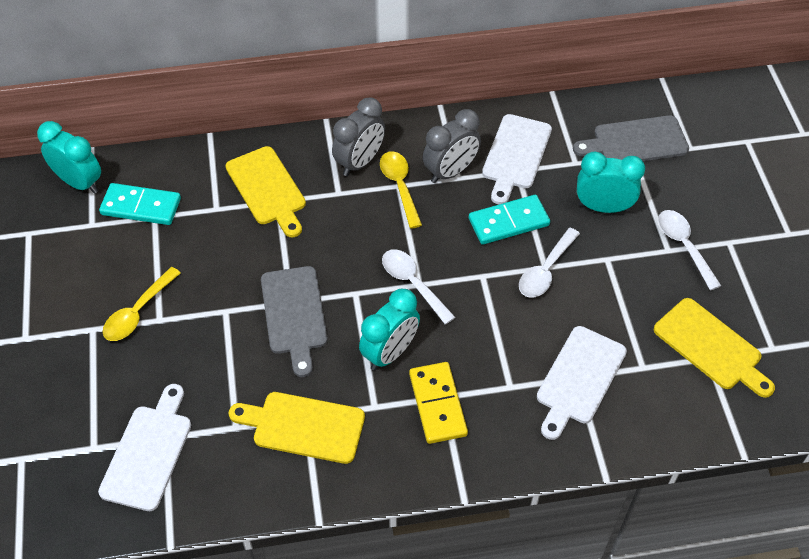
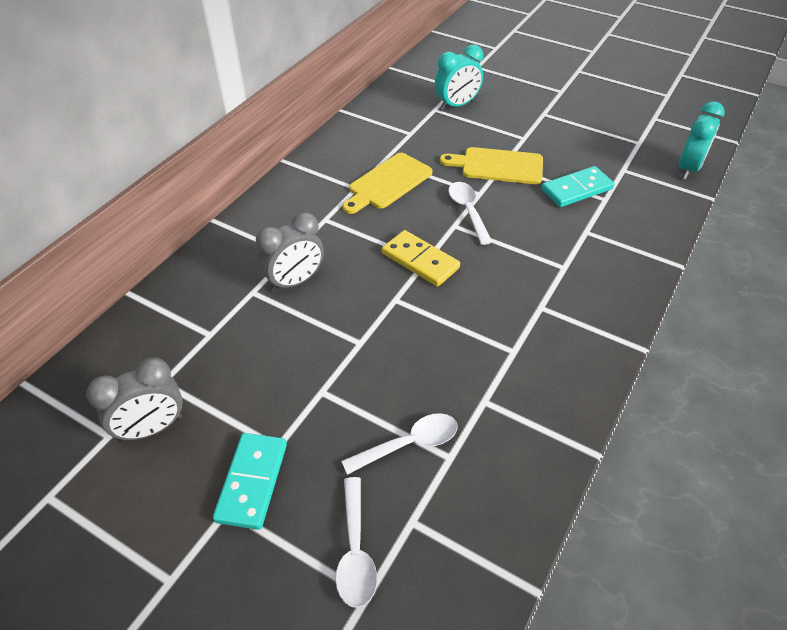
grey cutting board: 2 -> 0
turquoise clock: 3 -> 2
white cutting board: 3 -> 0
yellow cutting board: 3 -> 2
yellow spoon: 2 -> 0

